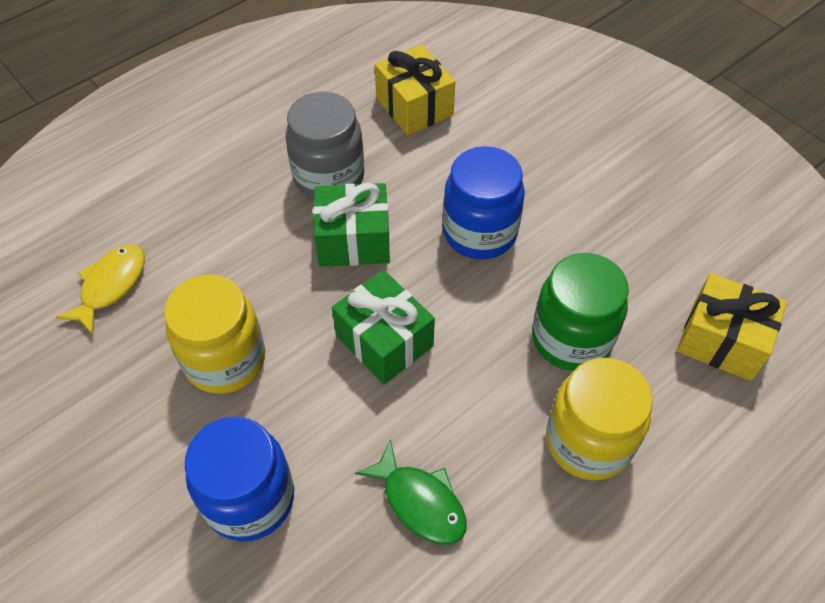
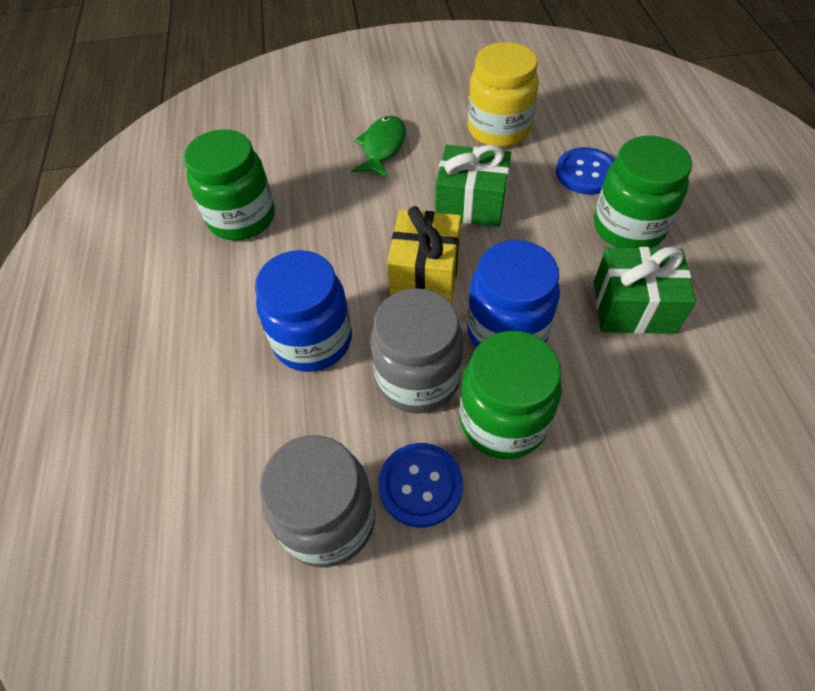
blue button: 0 -> 2
green jar: 1 -> 3
grey jar: 1 -> 2
yellow fish: 1 -> 0
yellow gift: 2 -> 1
yellow jar: 2 -> 1

